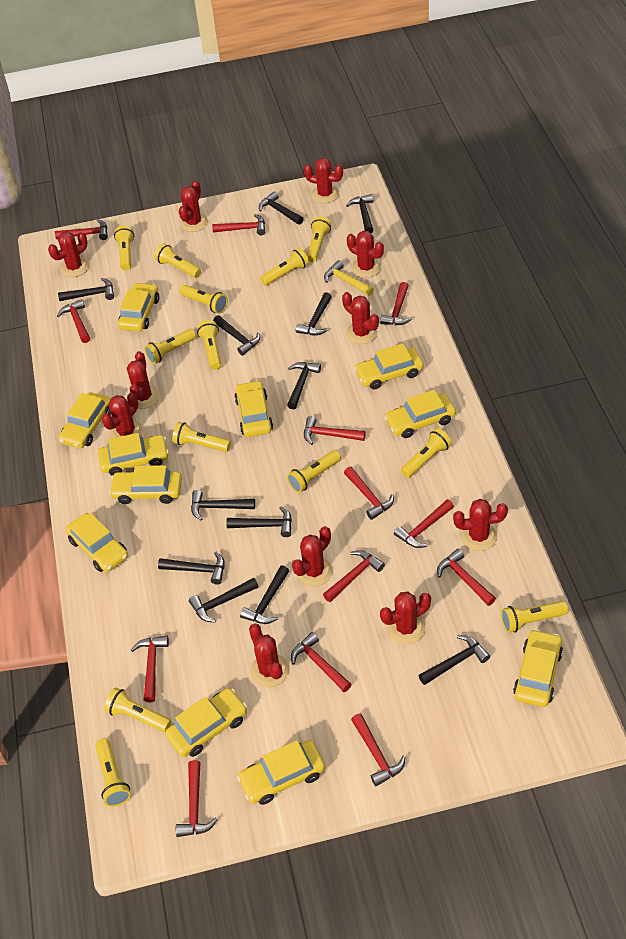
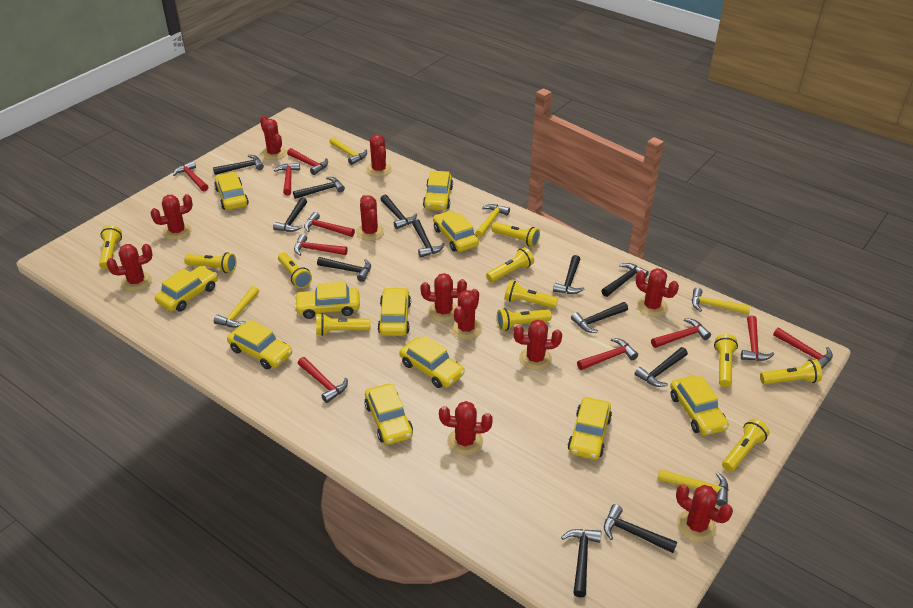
red hammer: 13 -> 10
yellow flashlight: 13 -> 11
yellow hammer: 1 -> 5

